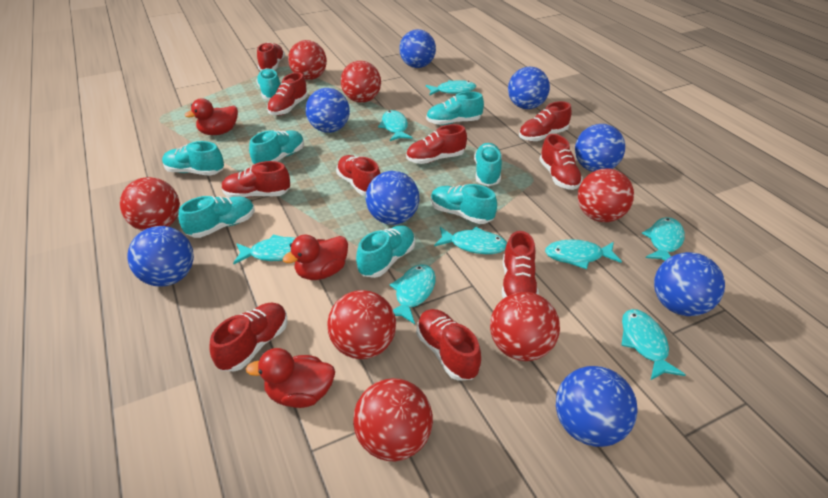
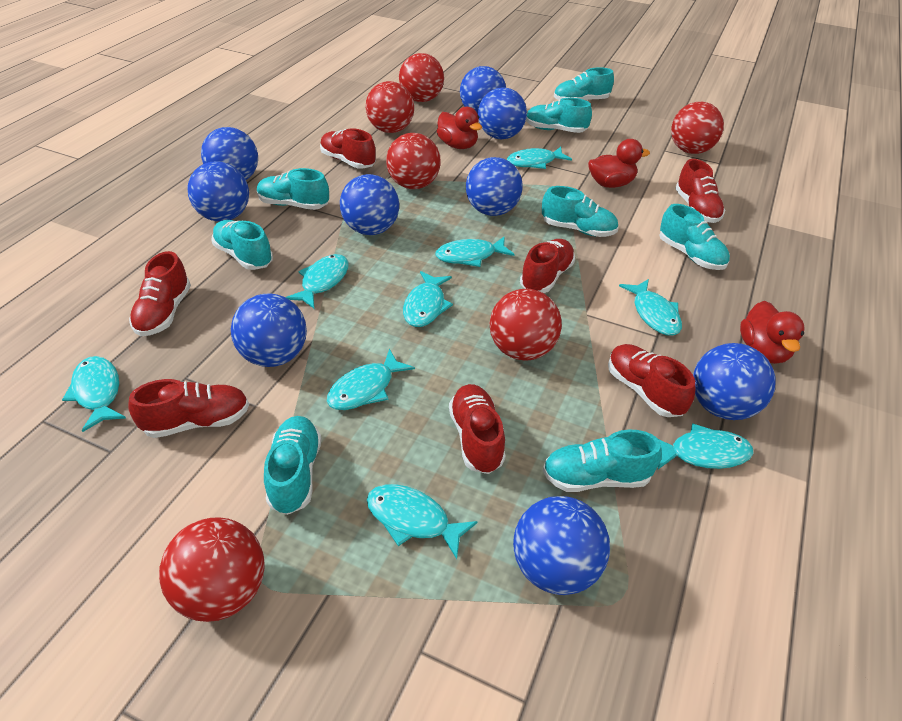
blue ball: 8 -> 9
red ball: 7 -> 6
red shoe: 10 -> 7
turquoise fish: 8 -> 9

